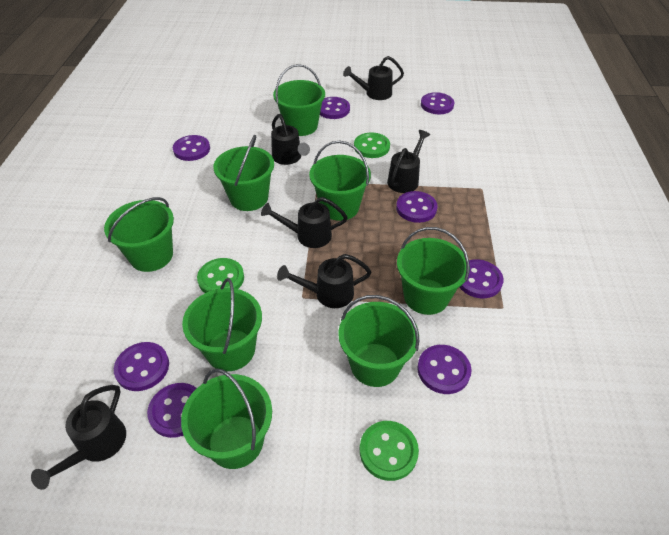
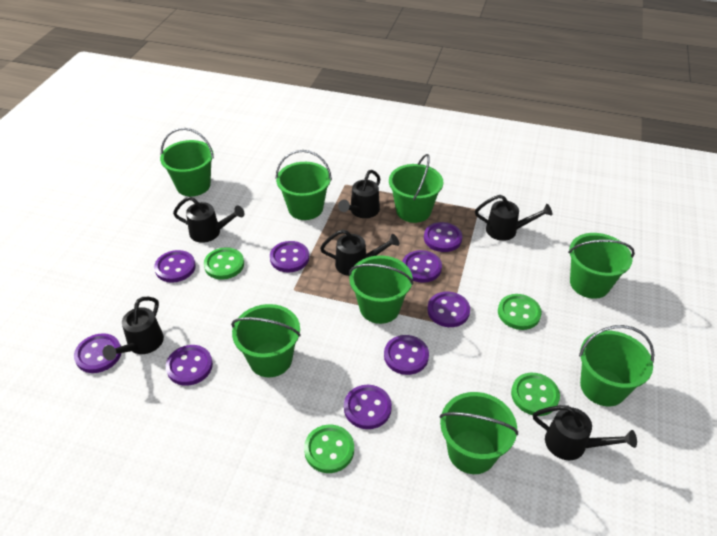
green button: 3 -> 4
purple button: 8 -> 9

